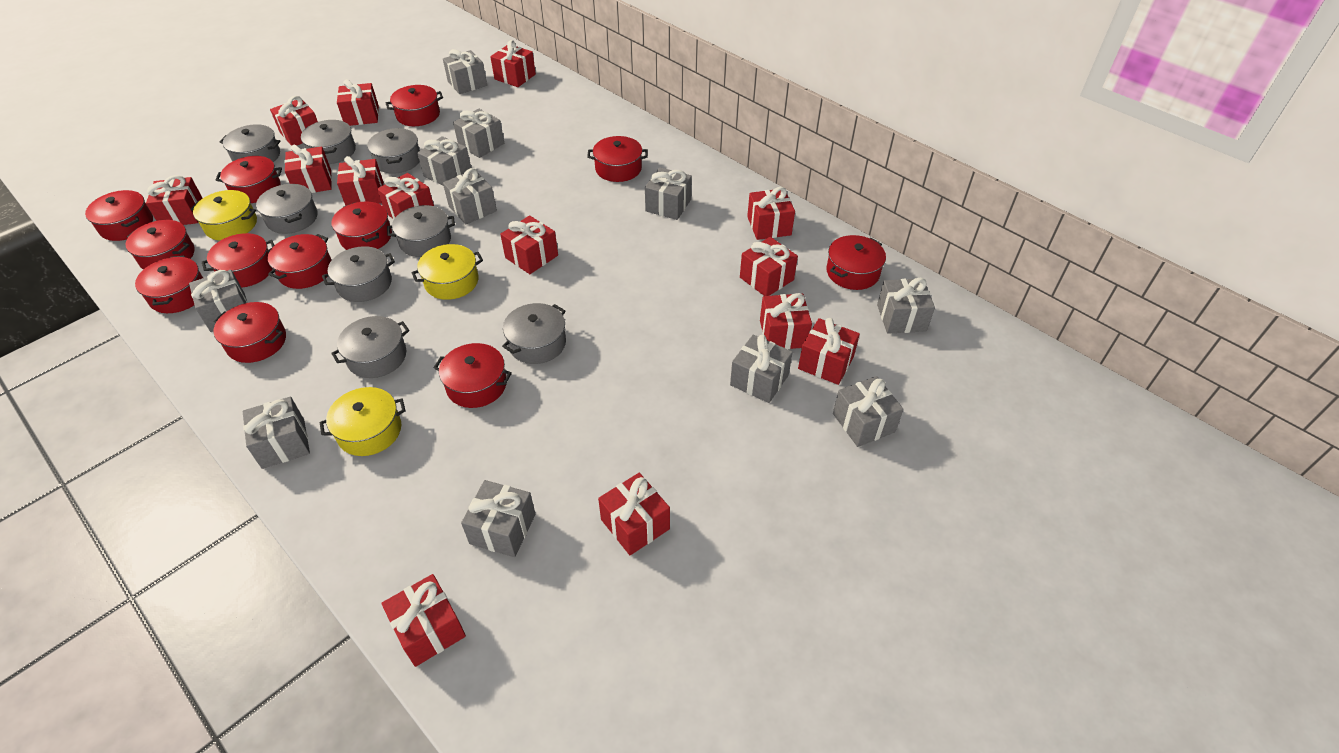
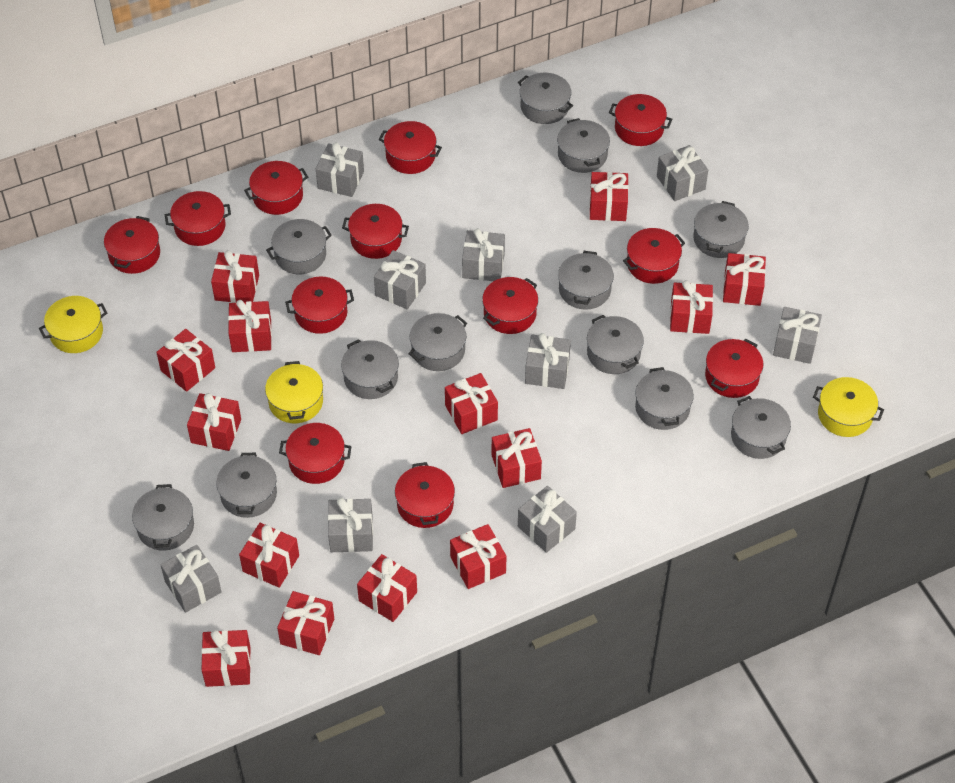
grey gift: 11 -> 9
grey pot: 8 -> 12

